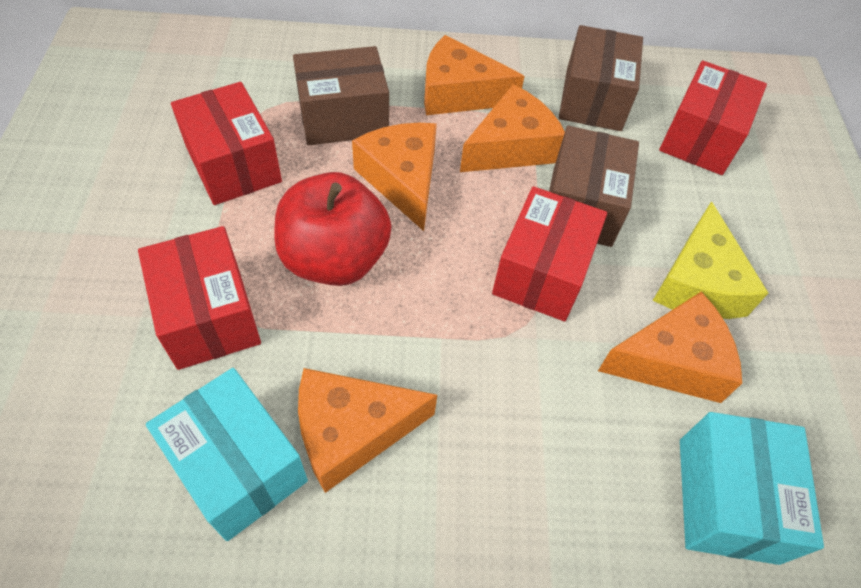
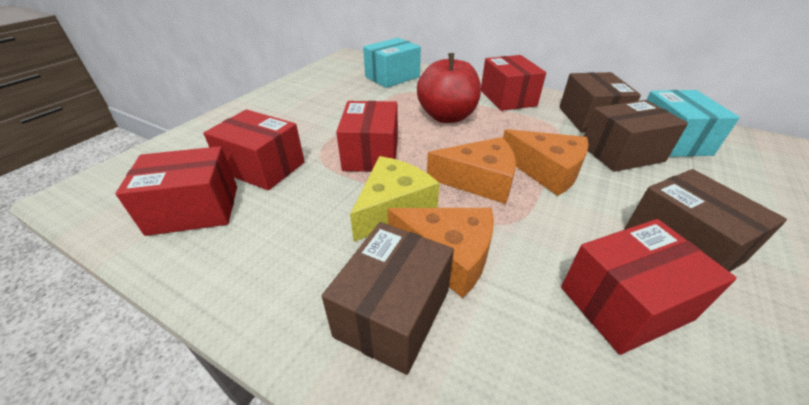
brown box: 3 -> 4
orange cheese: 5 -> 3
red box: 4 -> 5

